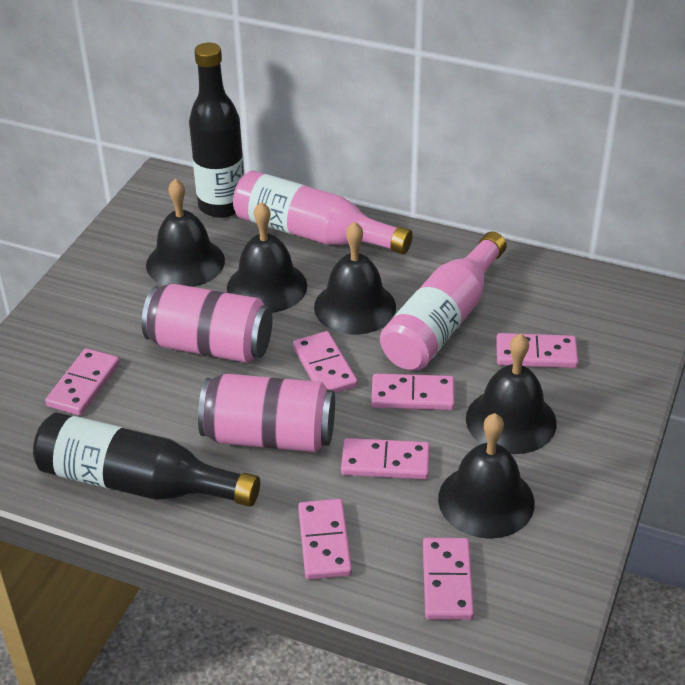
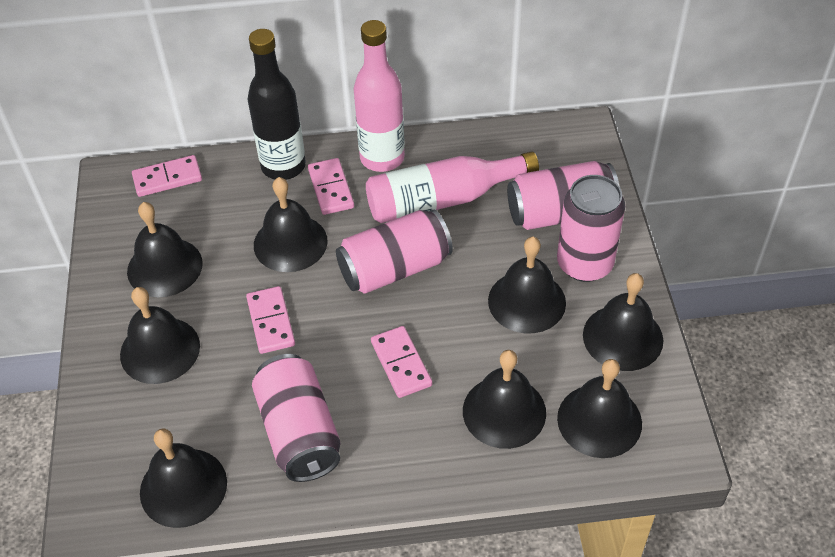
black bell: 5 -> 8
black bottle: 2 -> 1
pink can: 2 -> 4
pink domino: 7 -> 4

